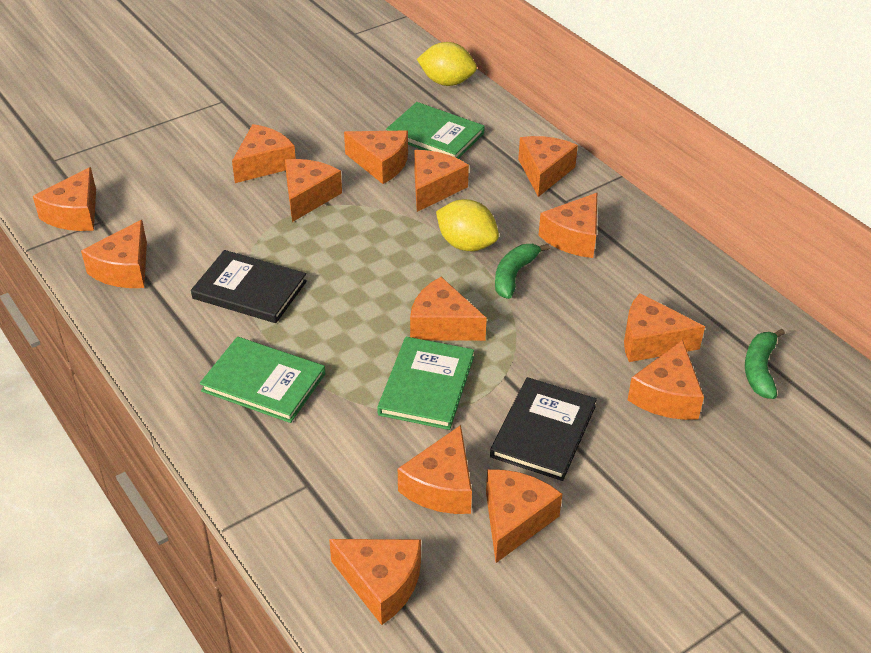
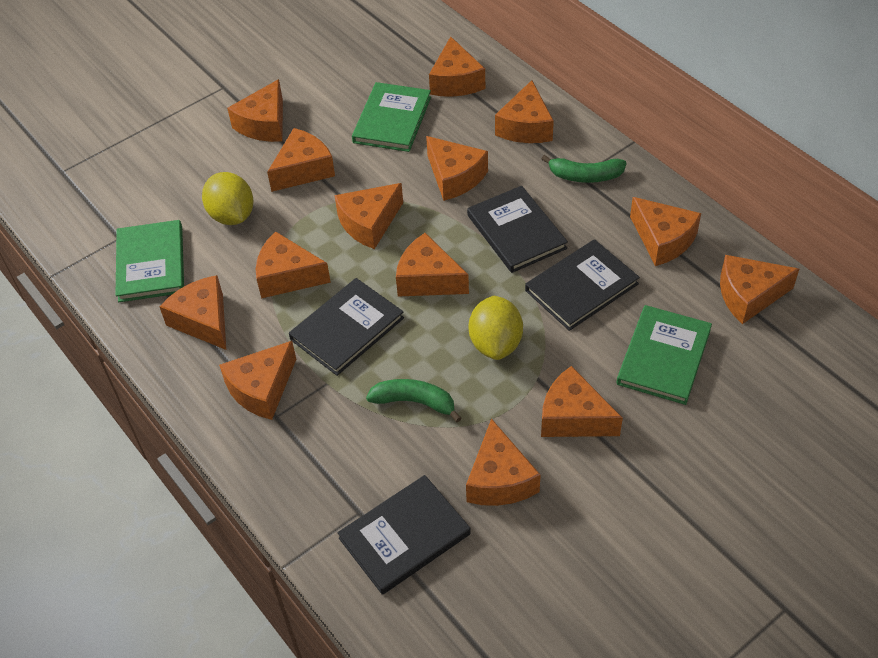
black book: 2 -> 4

